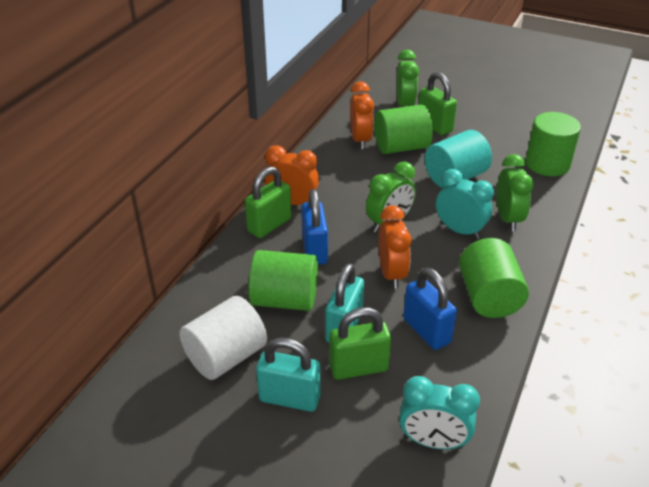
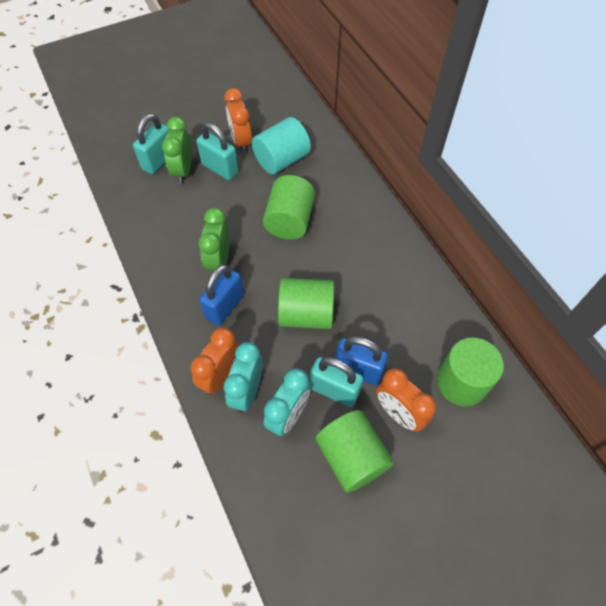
green clock: 3 -> 2
green padlock: 3 -> 0
turquoise padlock: 2 -> 3
white cylinder: 1 -> 0

